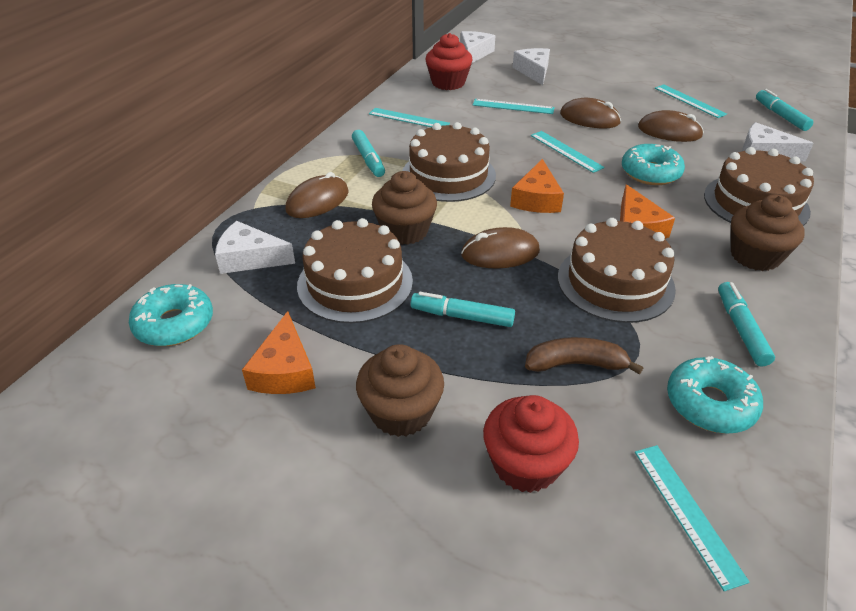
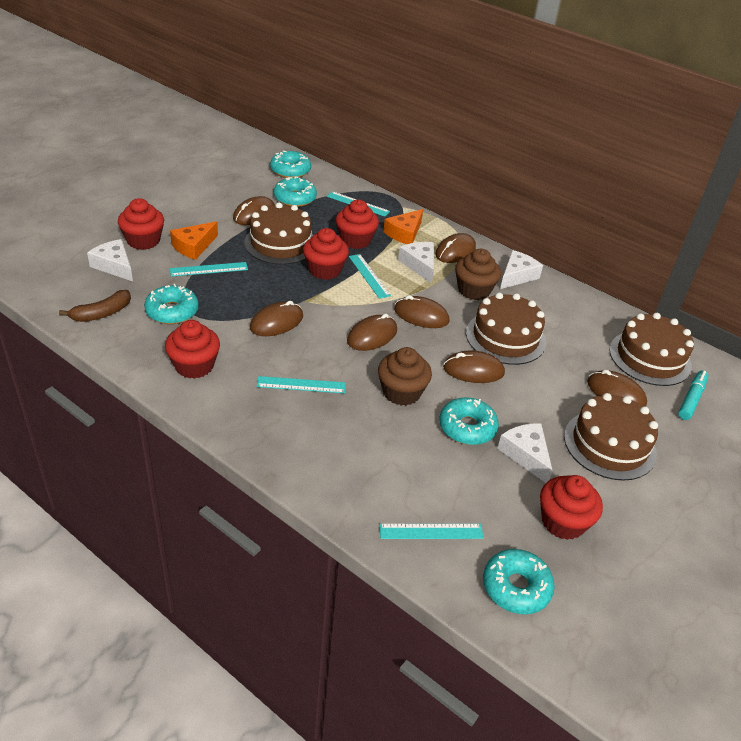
brown cupcake: 3 -> 2
brown mouse: 4 -> 7
orange cheese: 3 -> 2
red cupcake: 2 -> 5
turquoise donut: 3 -> 5
turquoise marker: 4 -> 1

